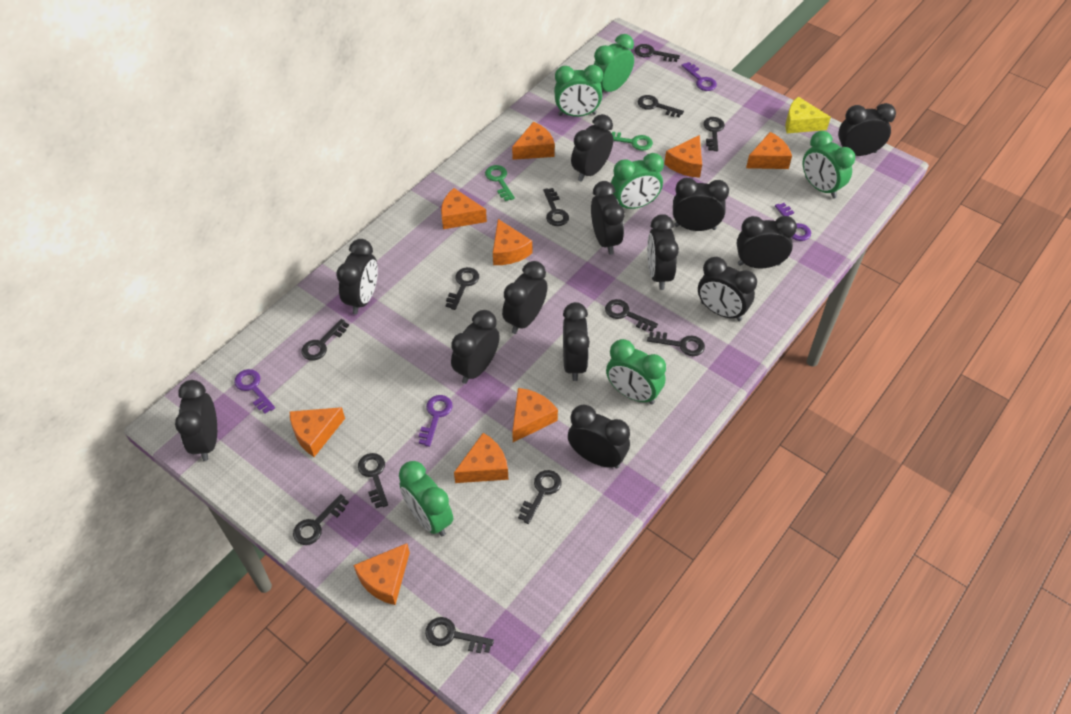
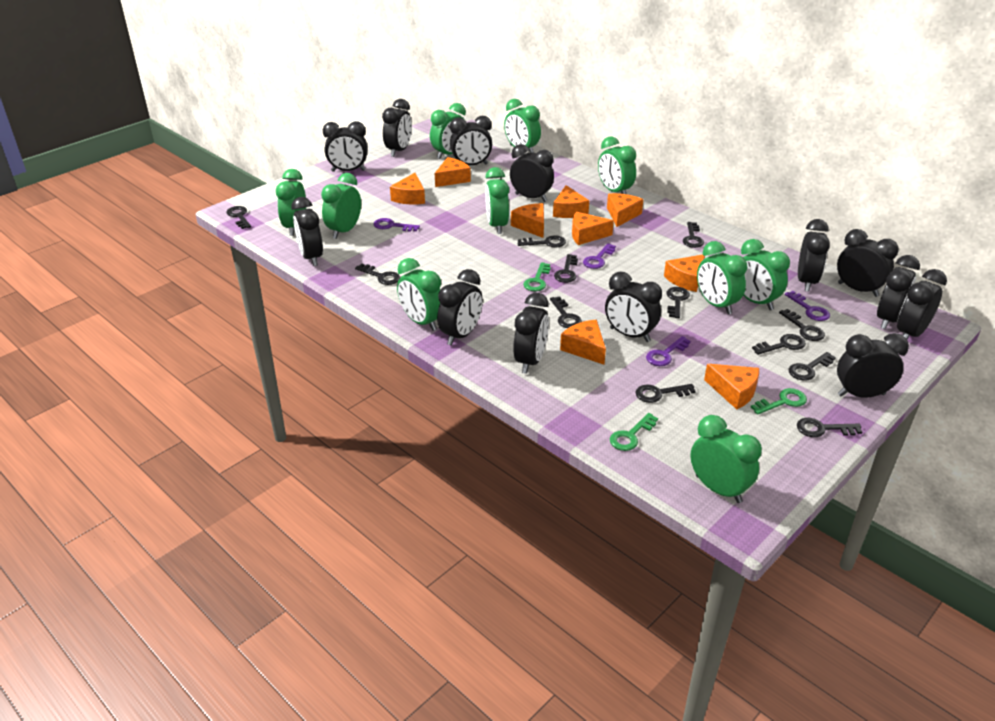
green clock: 6 -> 10
green key: 2 -> 3
yellow cheese: 1 -> 0

